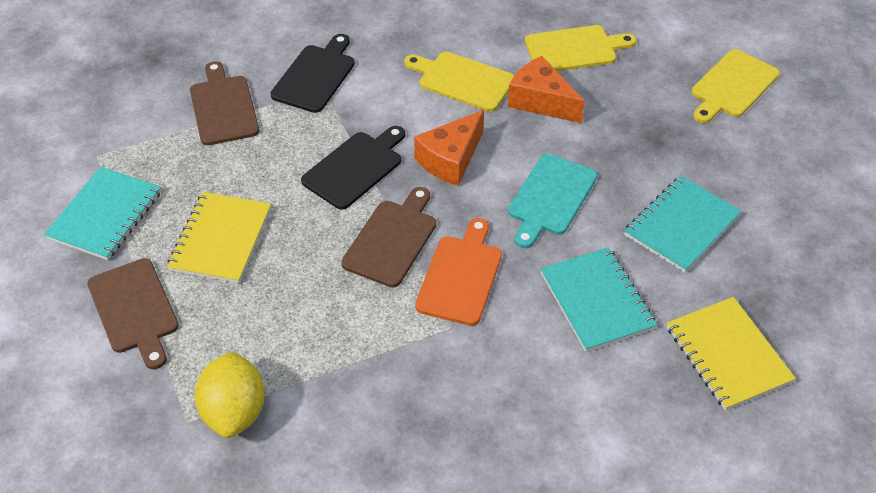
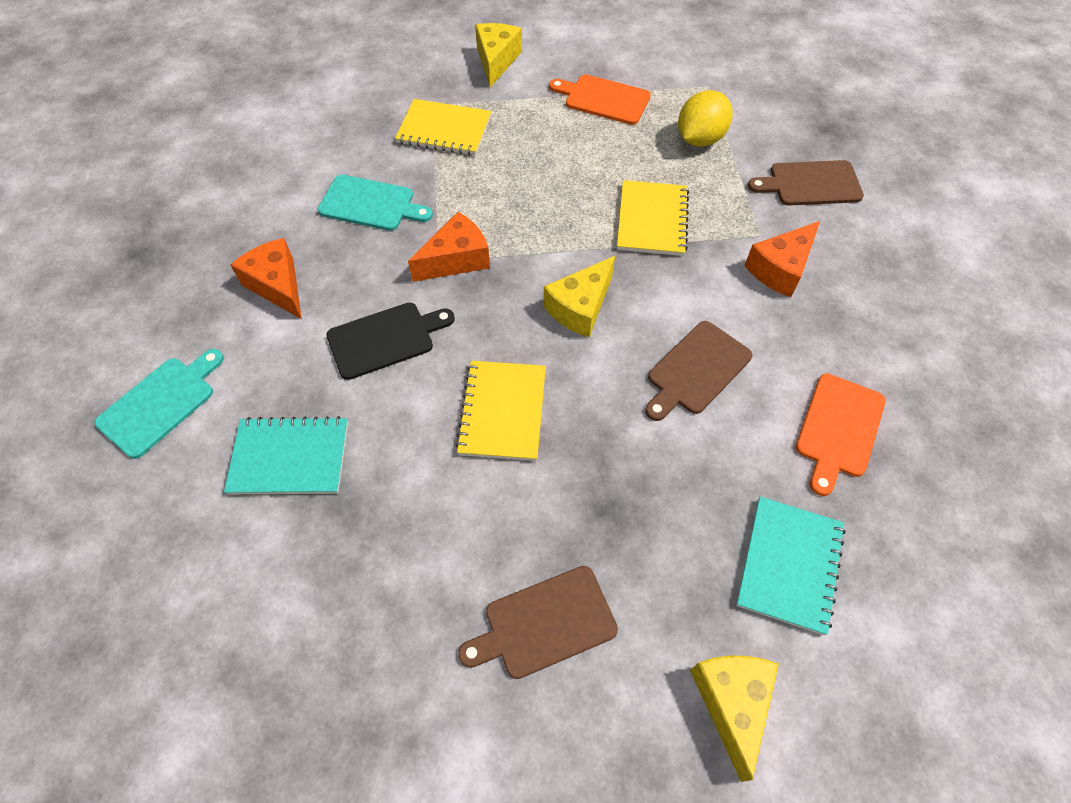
black cutting board: 2 -> 1
orange cheese: 2 -> 3
orange cutting board: 1 -> 2
turquoise cutting board: 1 -> 2
turquoise notebook: 3 -> 2
yellow cheese: 0 -> 3
yellow cutting board: 3 -> 0
yellow notebook: 2 -> 3

